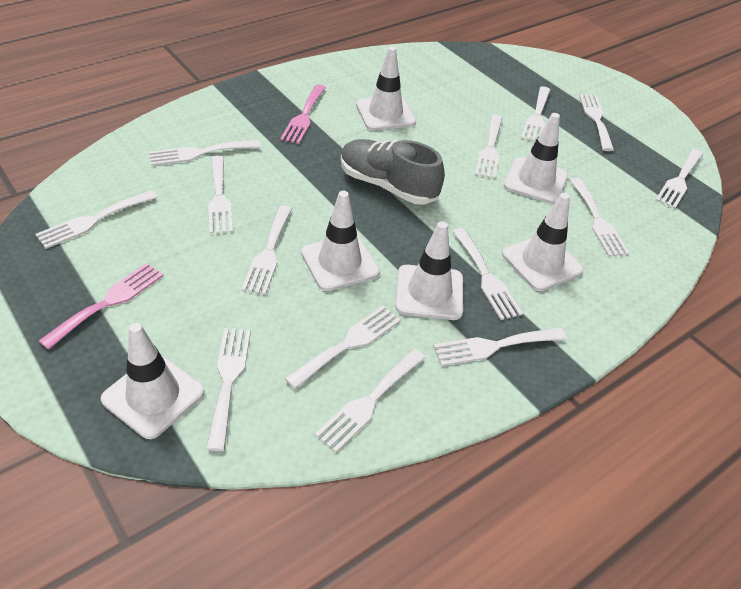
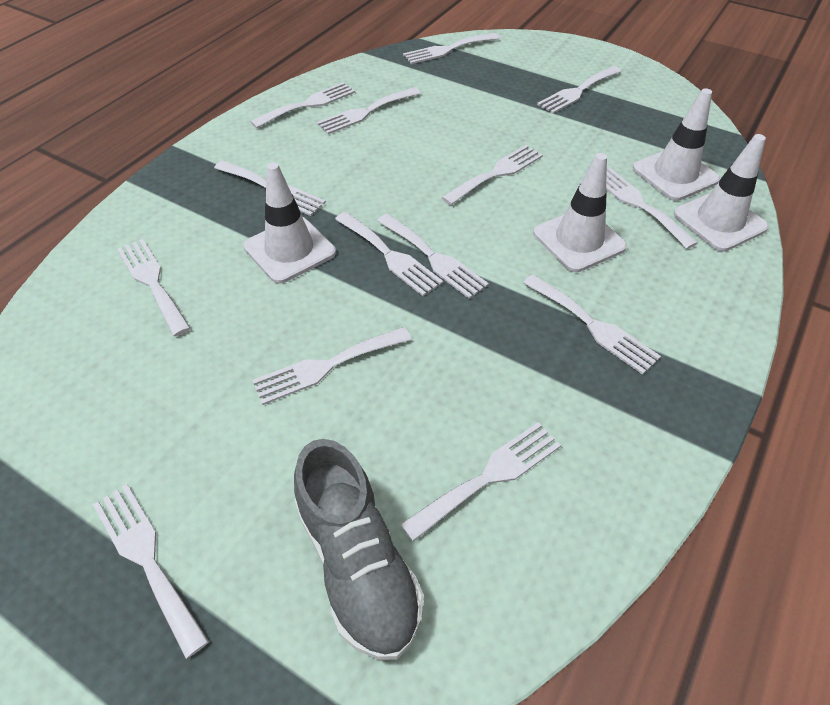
pink fork: 2 -> 0
white traffic cone: 6 -> 4

